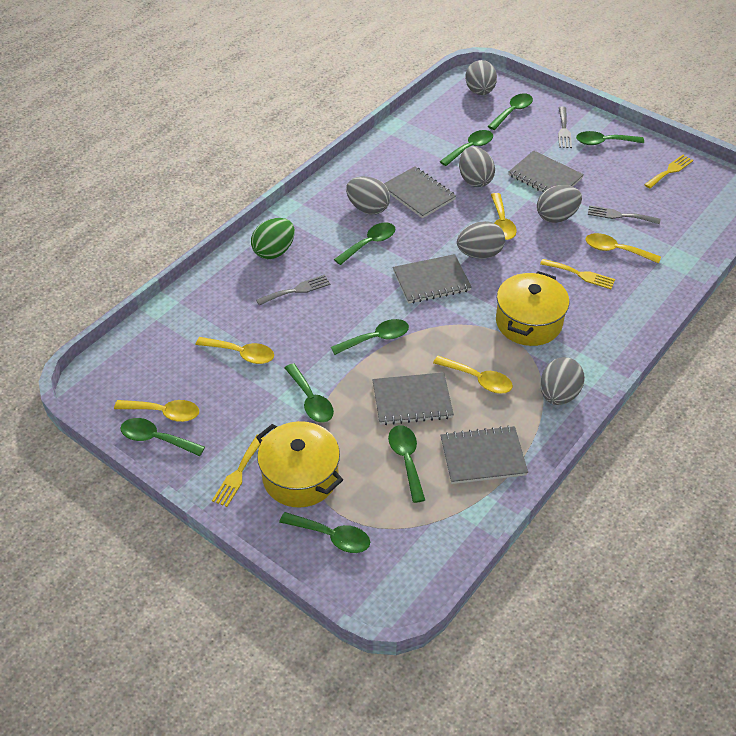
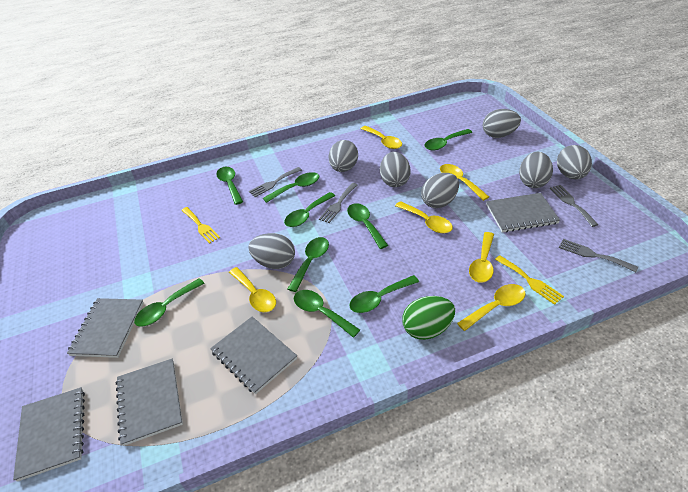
grey egg: 6 -> 7
grey fork: 3 -> 4
yellow fork: 3 -> 2
yellow pot: 2 -> 0
yellow spoon: 5 -> 6

